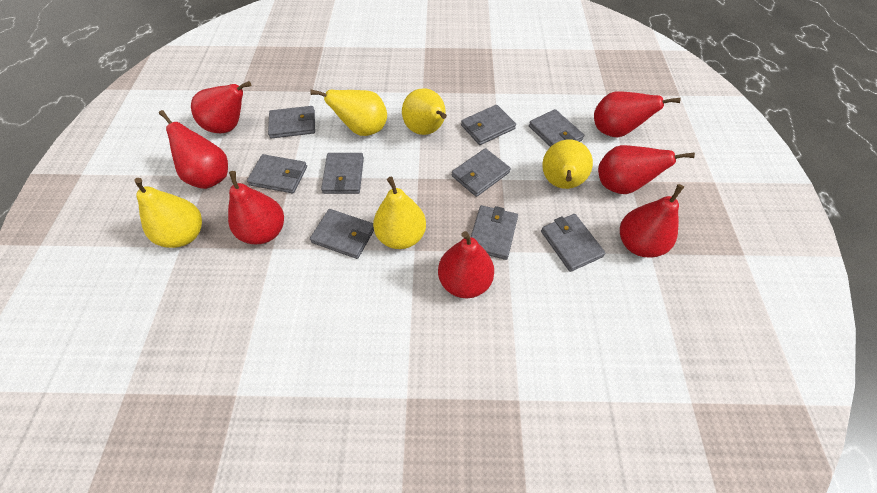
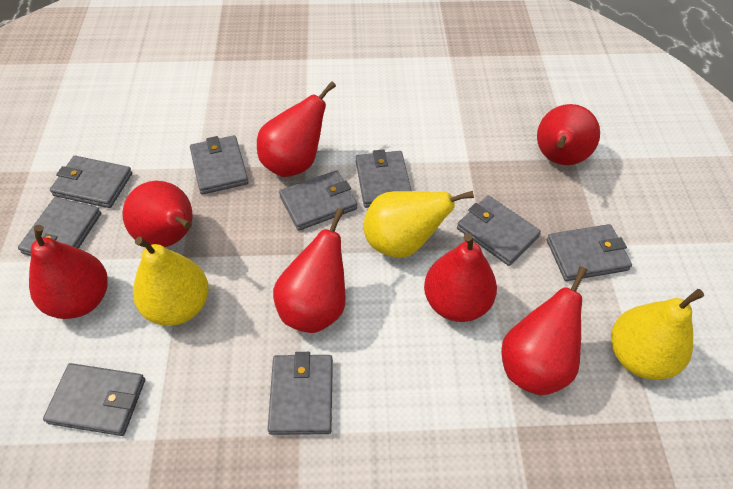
yellow pear: 5 -> 3

